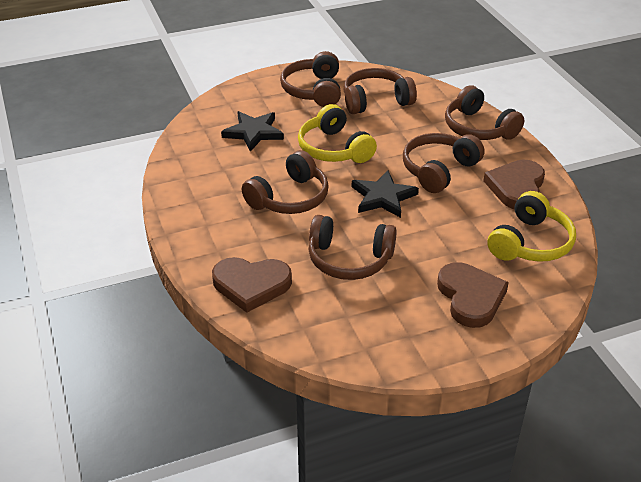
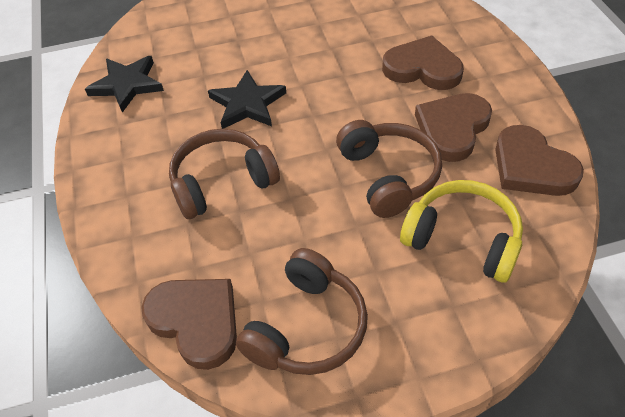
brown headphones: 6 -> 3
brown heart: 3 -> 4
yellow headphones: 2 -> 1

